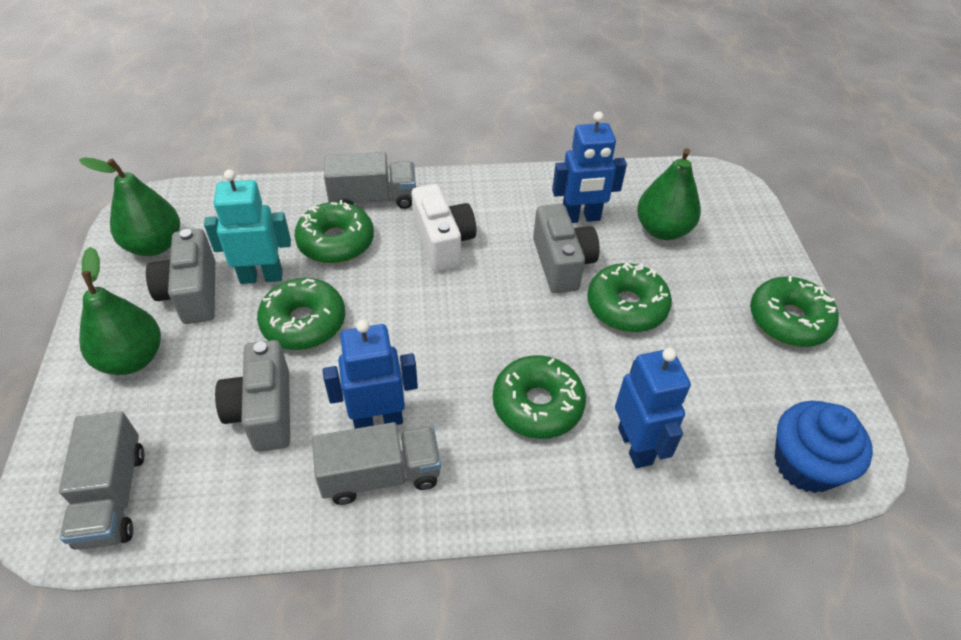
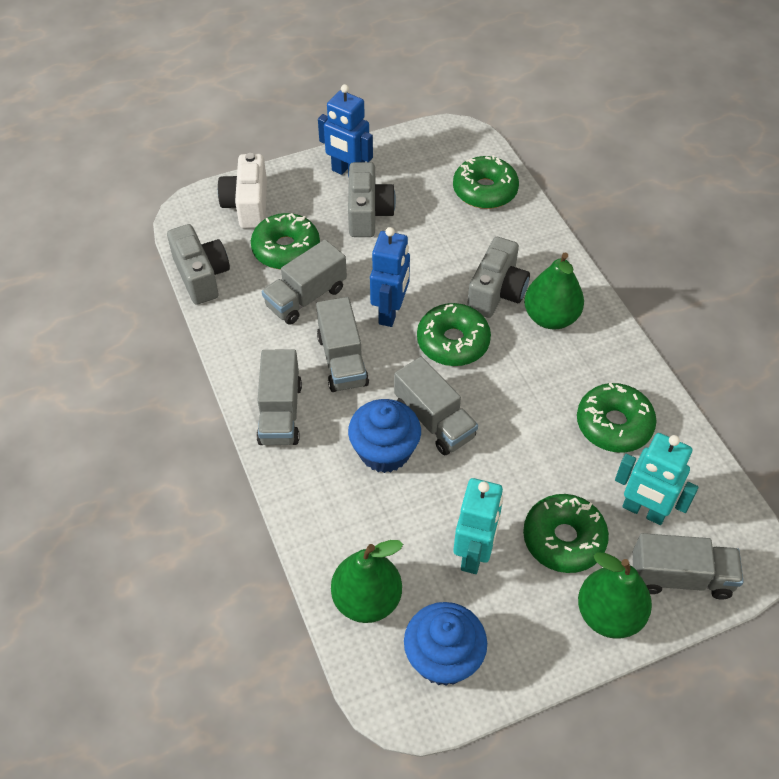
blue cupcake: 1 -> 2
blue robot: 3 -> 2
grey truck: 3 -> 5
turquoise robot: 1 -> 2

